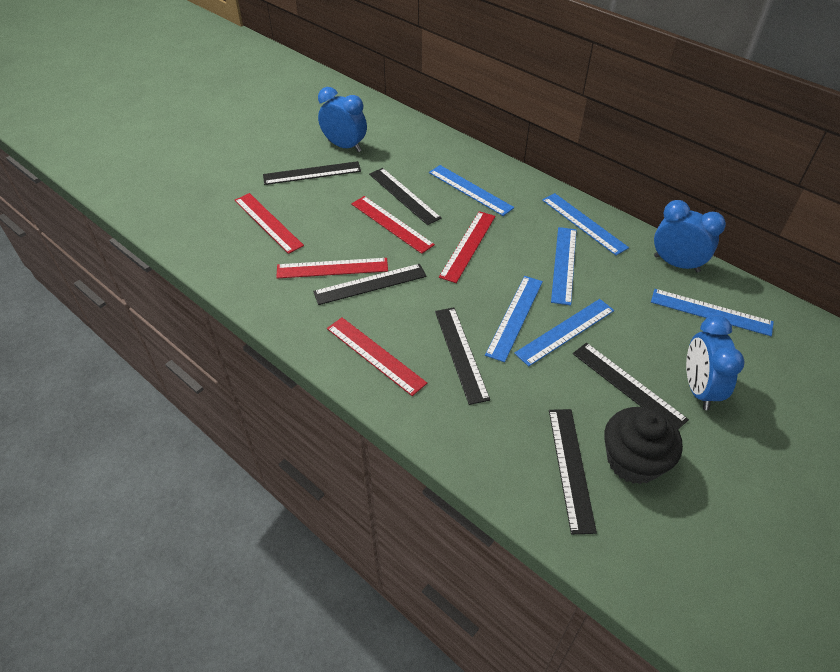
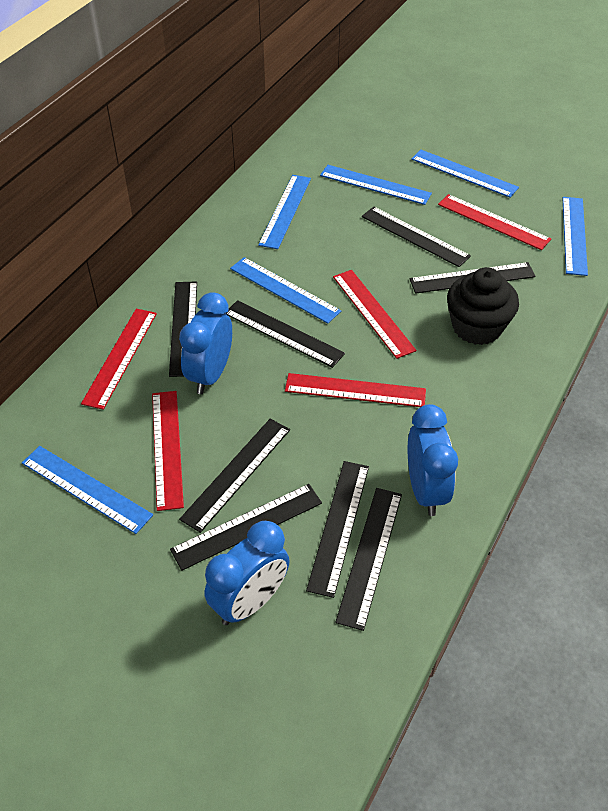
black ruler: 6 -> 8

